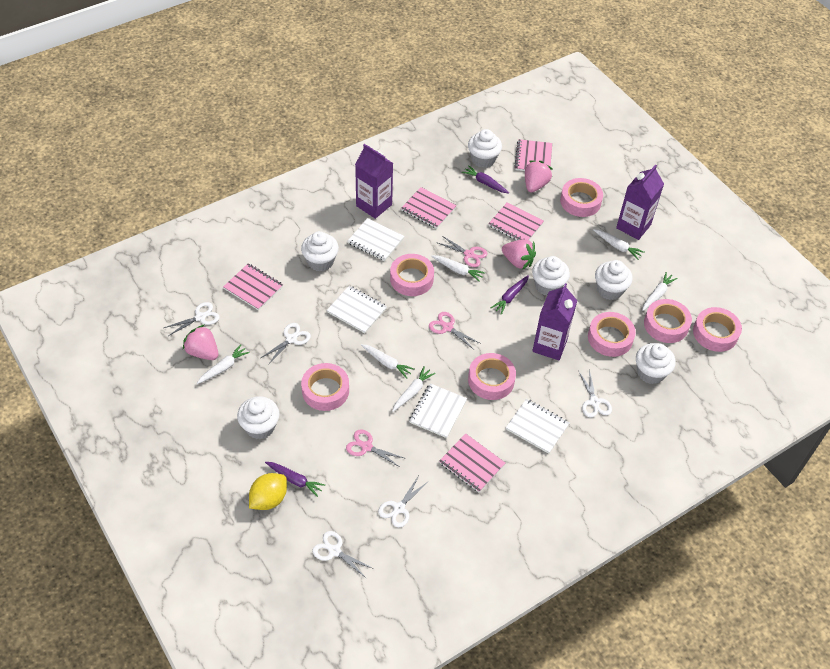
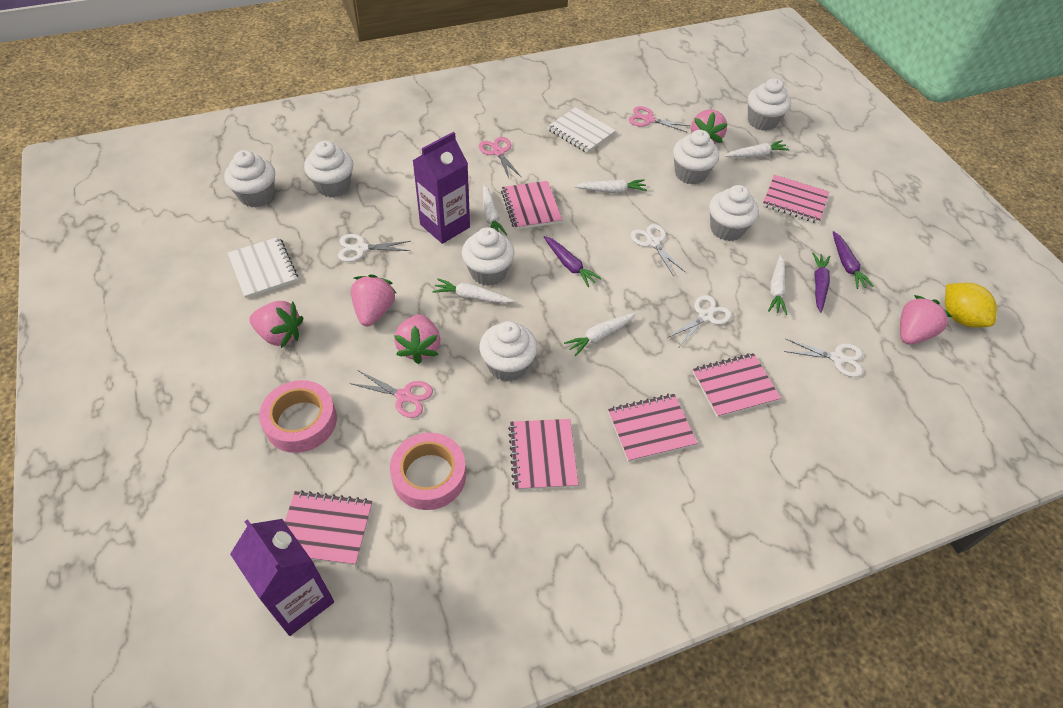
pink notebook: 5 -> 6
pink strawberry: 3 -> 5
pink tape: 7 -> 2
purple carton: 3 -> 2
white cupcake: 6 -> 7
white notebook: 4 -> 2
white scissors: 5 -> 4

